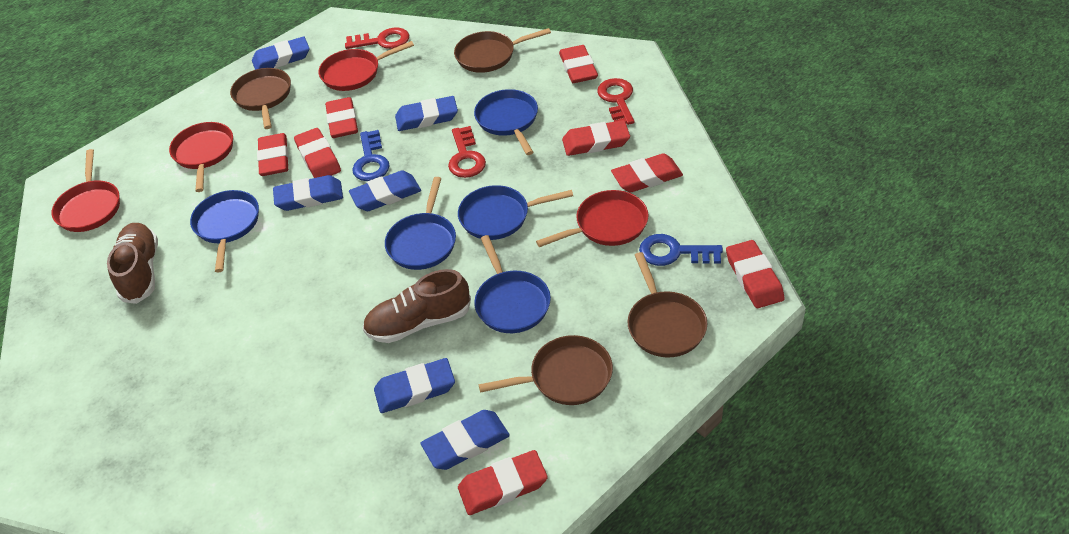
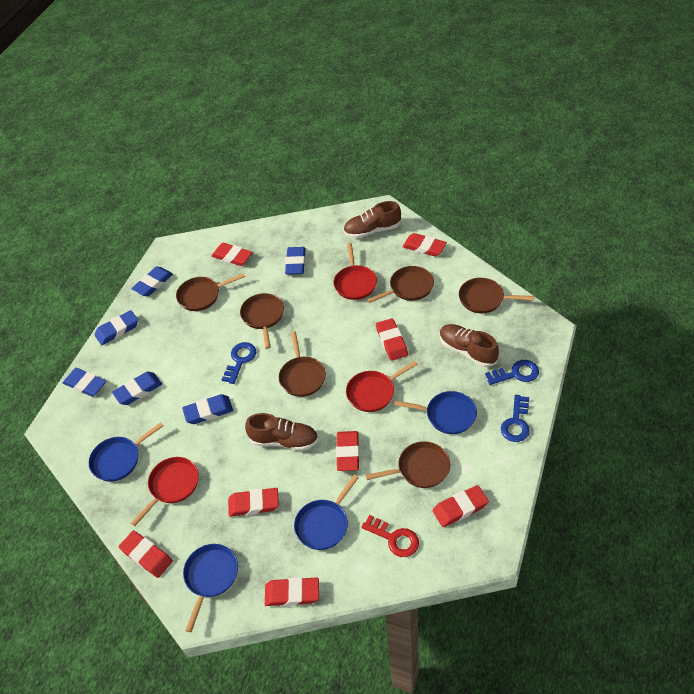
blue key: 2 -> 3
blue pan: 5 -> 4
brown pan: 4 -> 6
brown shoe: 2 -> 3
red key: 3 -> 1
red pan: 4 -> 3

